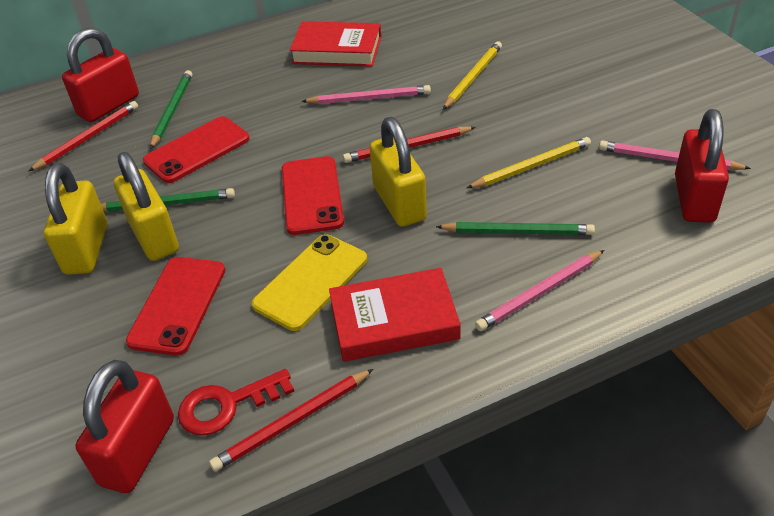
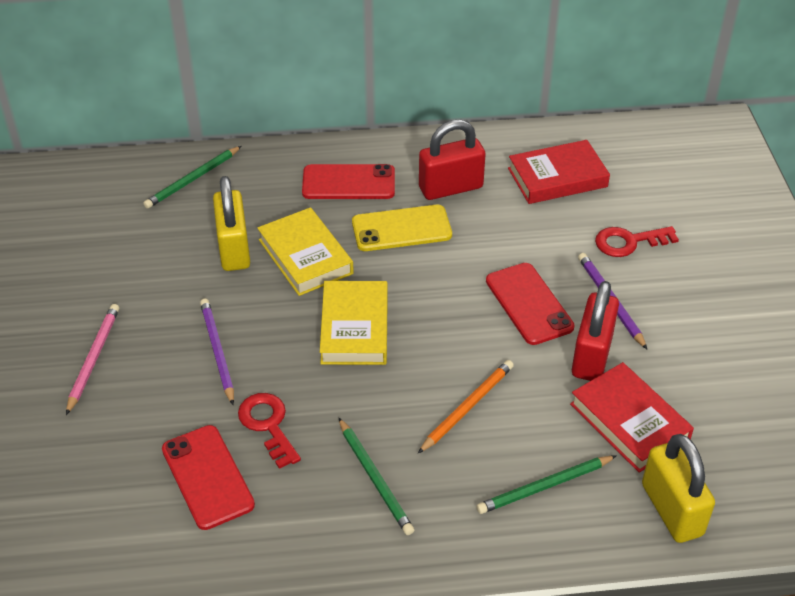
orange pencil: 0 -> 1
pink pencil: 3 -> 1
purple pencil: 0 -> 2
red key: 1 -> 2
red padlock: 3 -> 2
red pencil: 3 -> 0
yellow book: 0 -> 2
yellow padlock: 3 -> 2
yellow pencil: 2 -> 0

